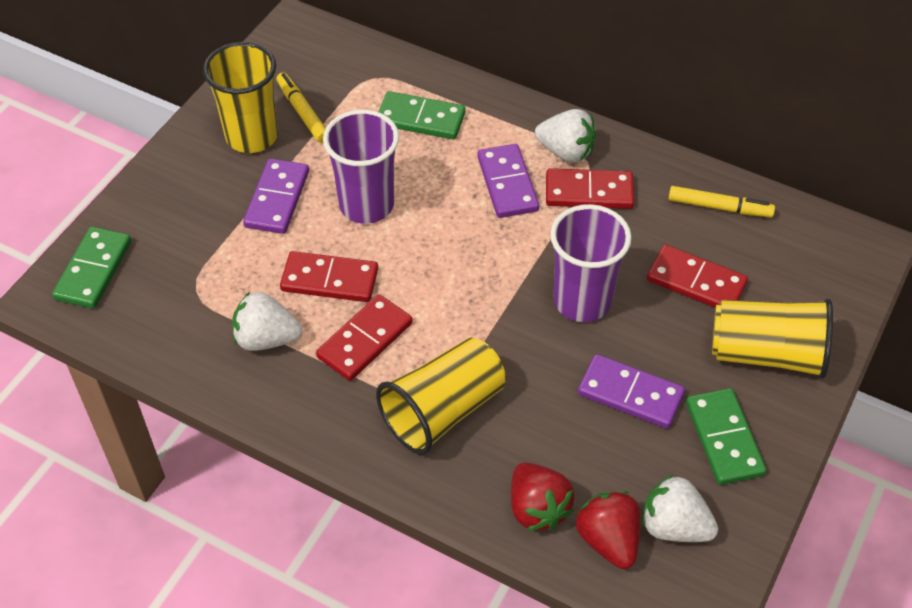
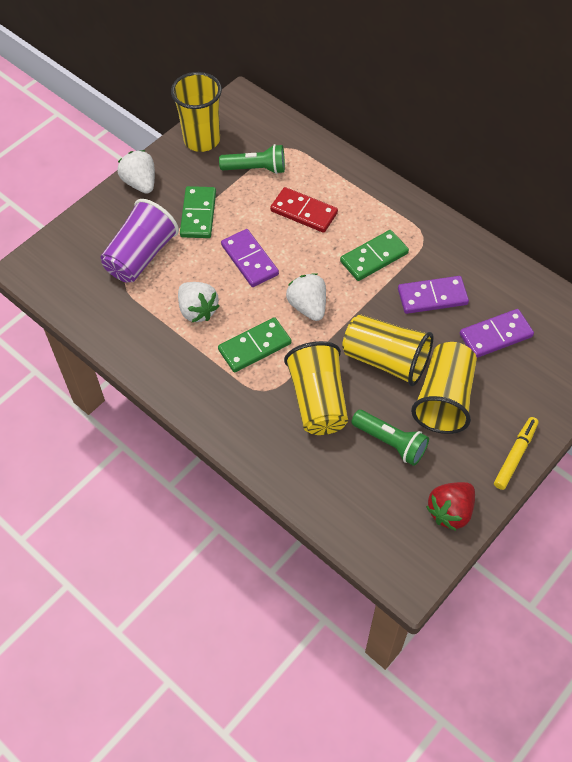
green flashlight: 0 -> 2
purple cup: 2 -> 1
red domino: 4 -> 1
red strawberry: 2 -> 1
yellow cup: 3 -> 4
yellow marker: 2 -> 1

